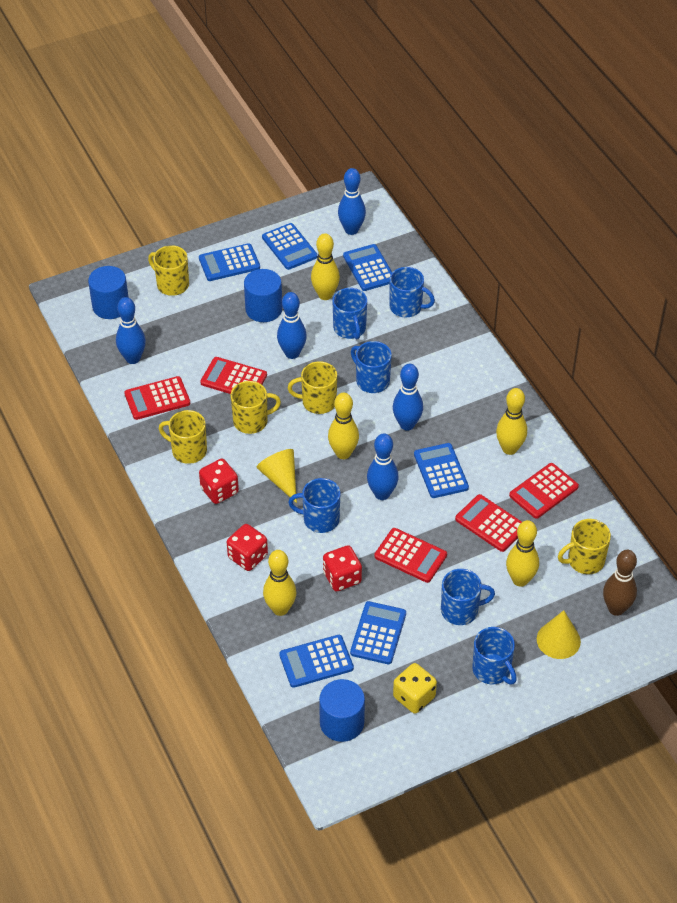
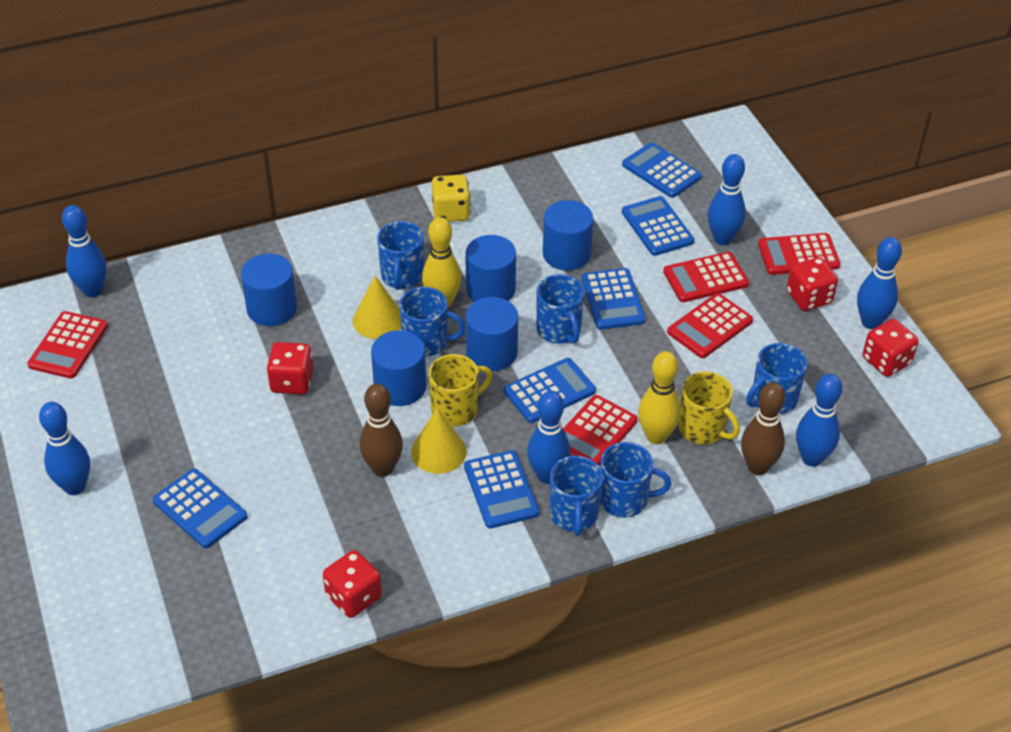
blue bowling pin: 5 -> 6
blue cylinder: 3 -> 5
brown bowling pin: 1 -> 2
red dice: 3 -> 4
yellow bowling pin: 5 -> 2
yellow mug: 5 -> 2

